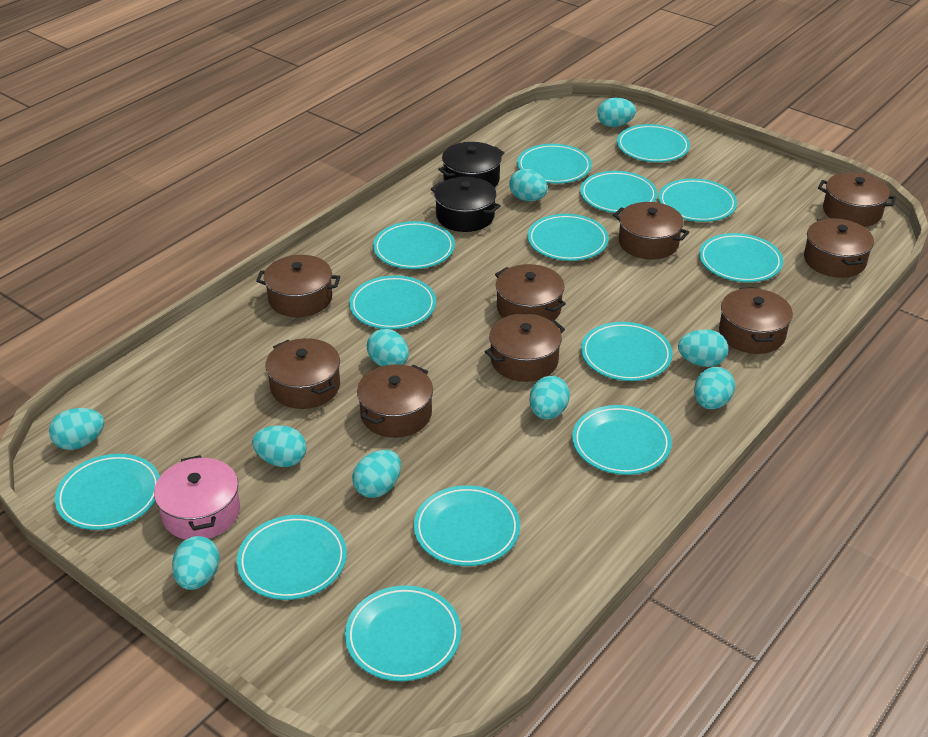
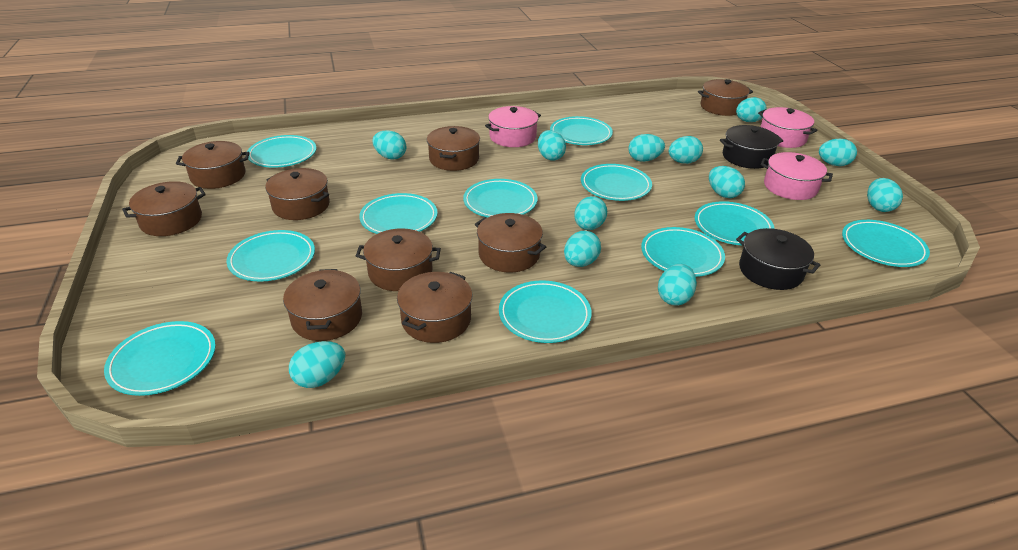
pink pot: 1 -> 3
turquoise egg: 10 -> 12
turquoise plate: 14 -> 11

